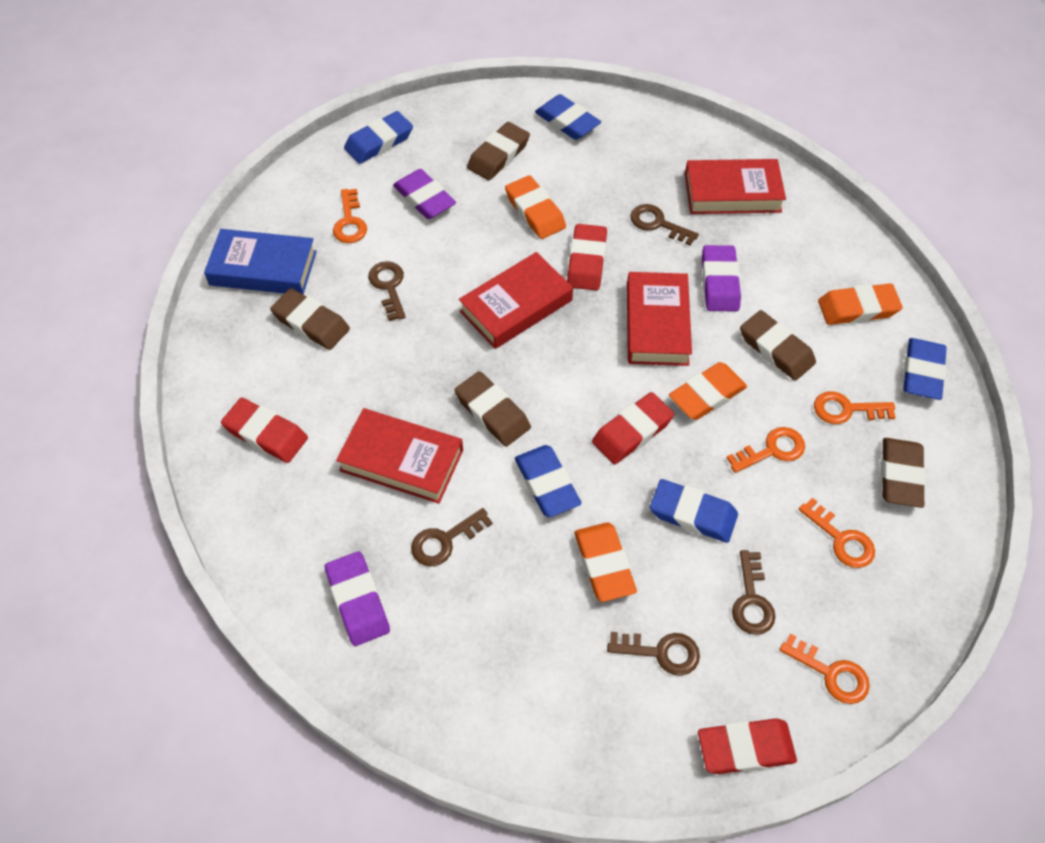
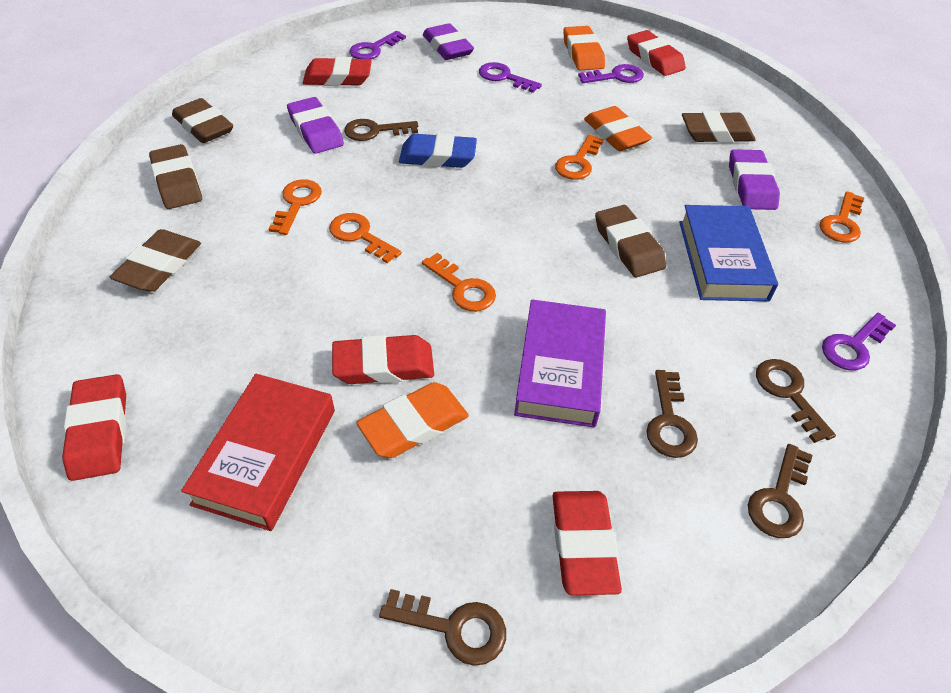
blue eraser: 5 -> 1
orange eraser: 4 -> 3
purple book: 0 -> 1
purple key: 0 -> 4
red book: 4 -> 1
red eraser: 4 -> 5

